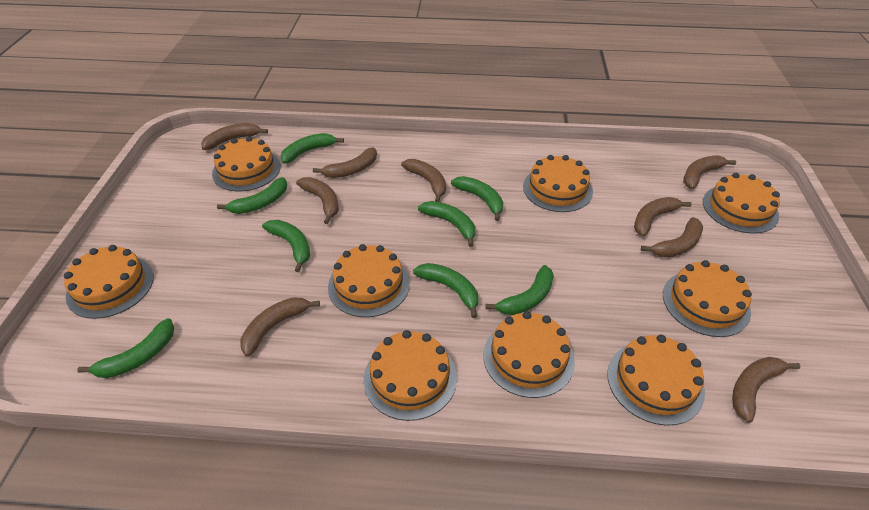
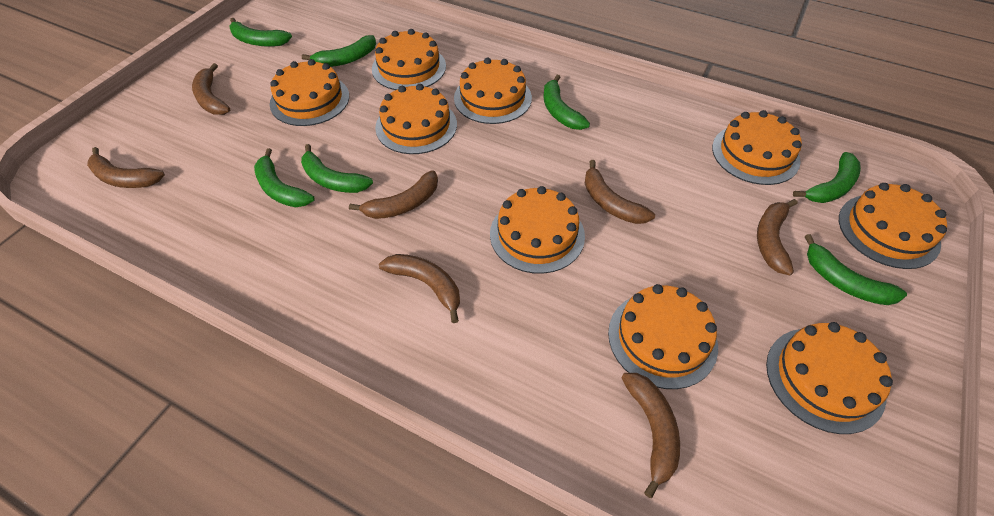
brown banana: 9 -> 7
green banana: 8 -> 7

